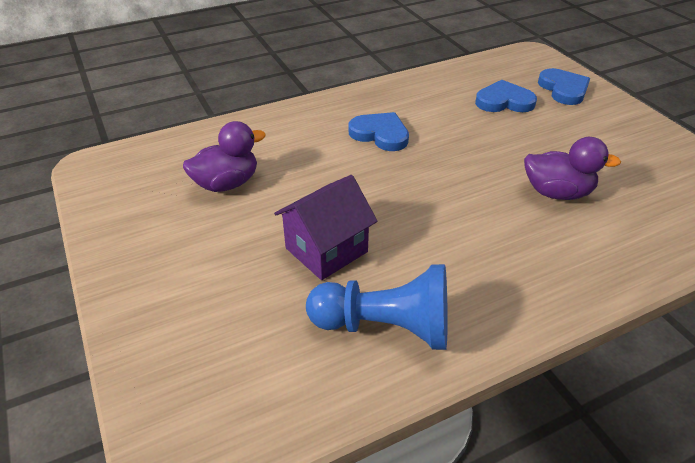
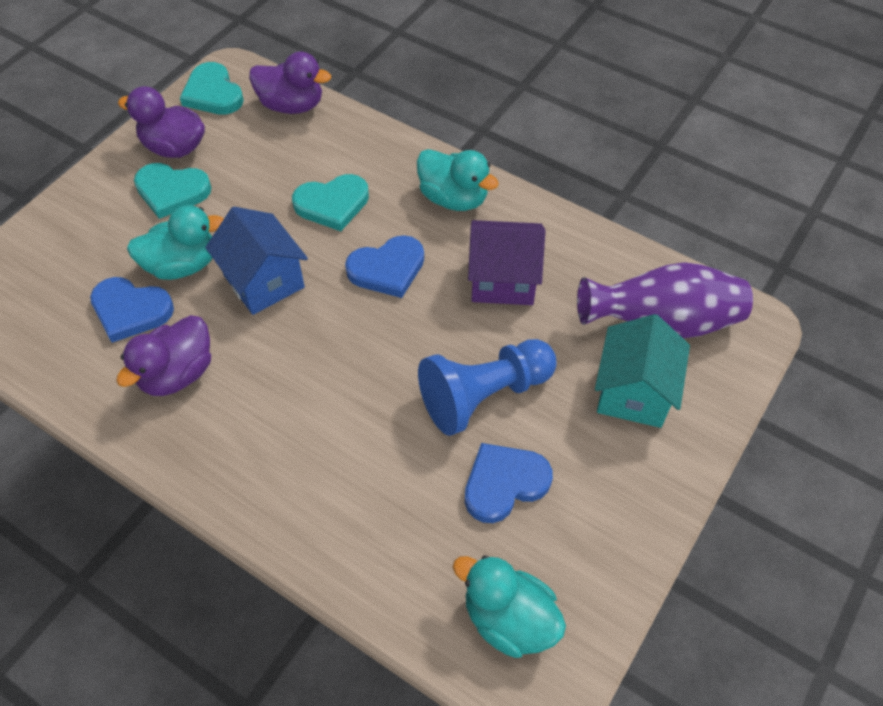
blue house: 0 -> 1
purple duck: 2 -> 3
purple vase: 0 -> 1
turquoise duck: 0 -> 3
turquoise heart: 0 -> 3
turquoise house: 0 -> 1

